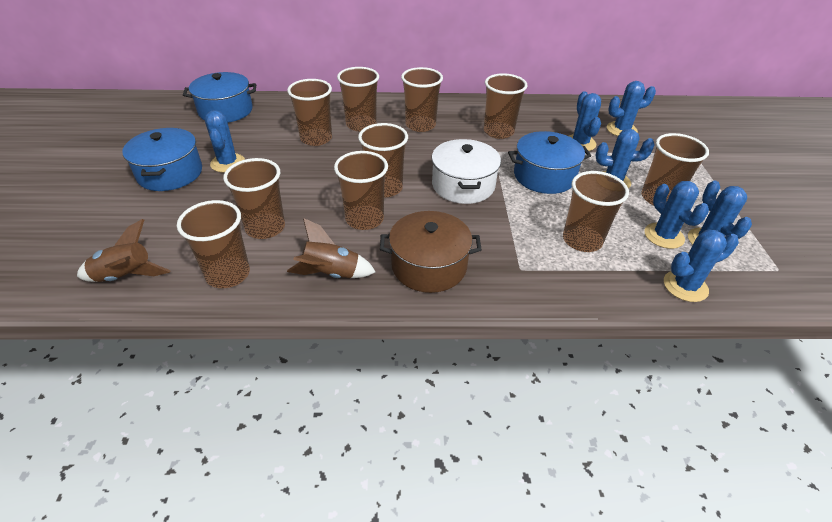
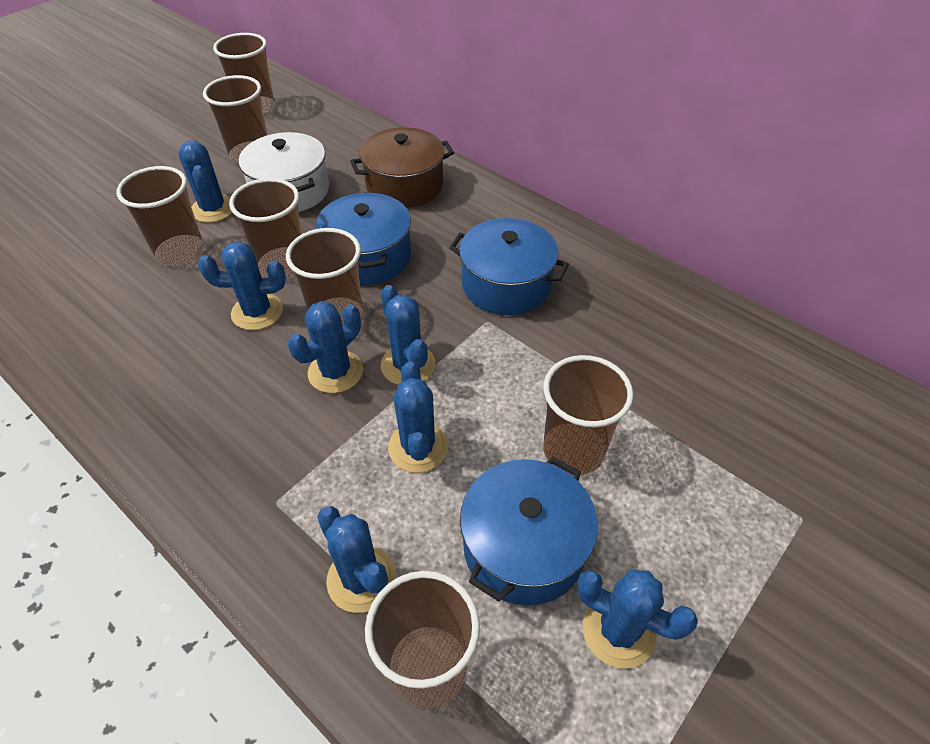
brown cup: 10 -> 7
brown rocket: 2 -> 0

